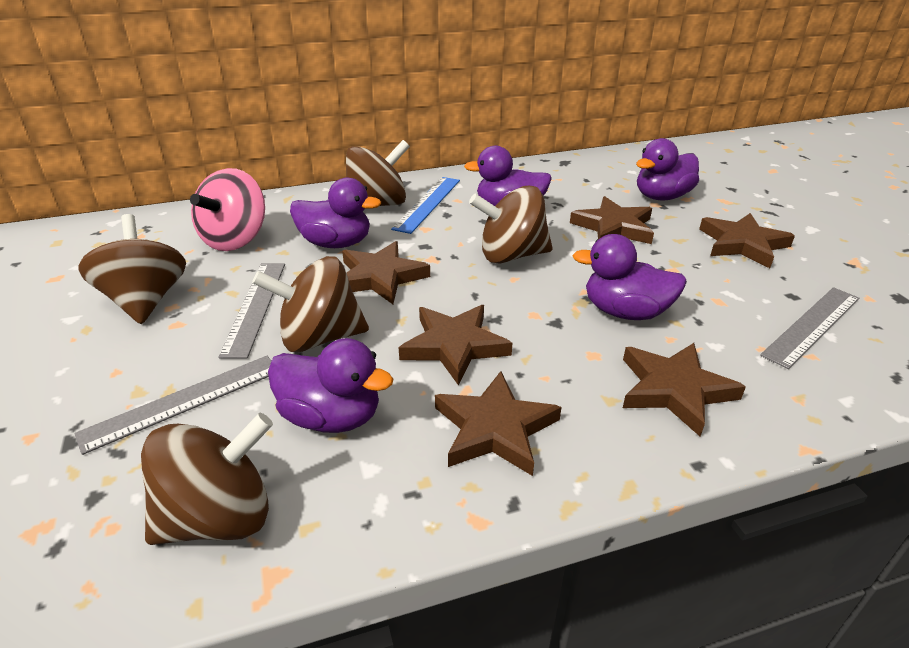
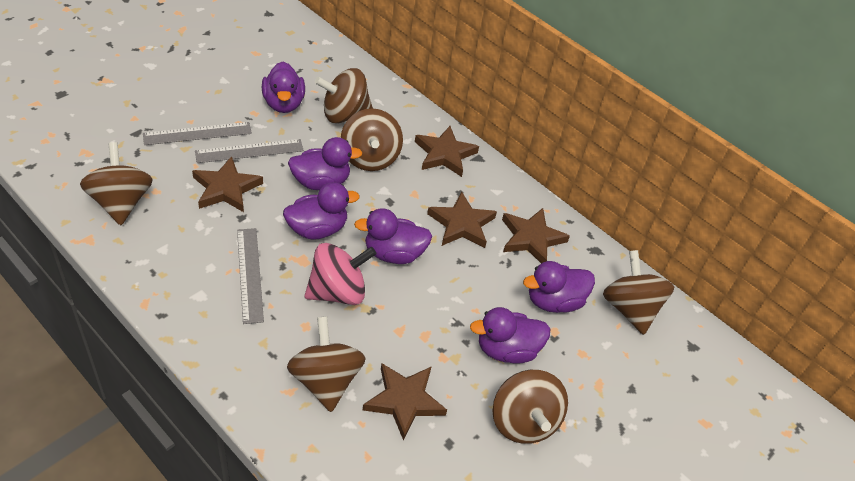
blue ruler: 1 -> 0
brown spinning top: 5 -> 6
brown star: 6 -> 5
purple duck: 5 -> 6

